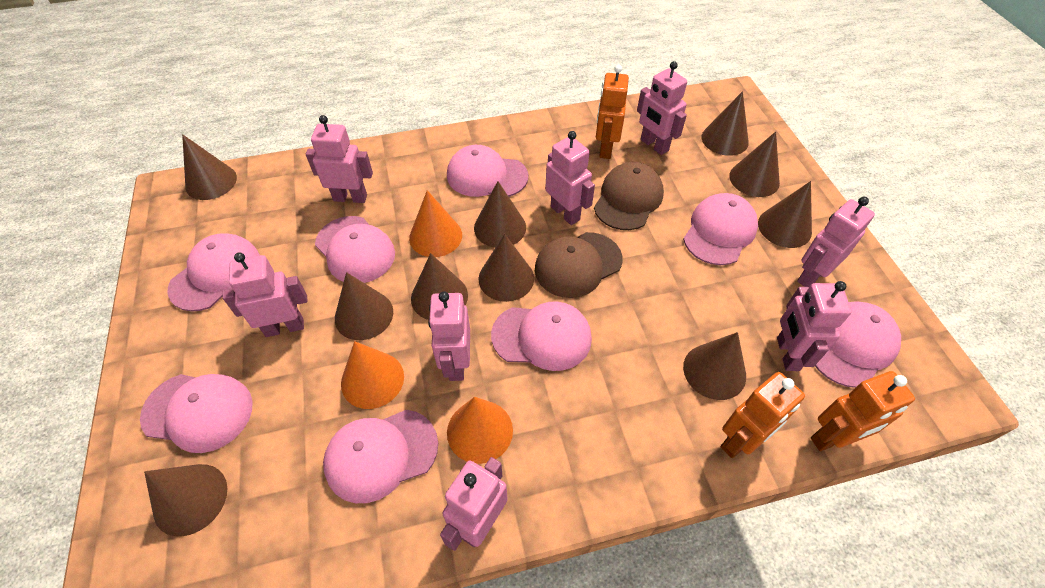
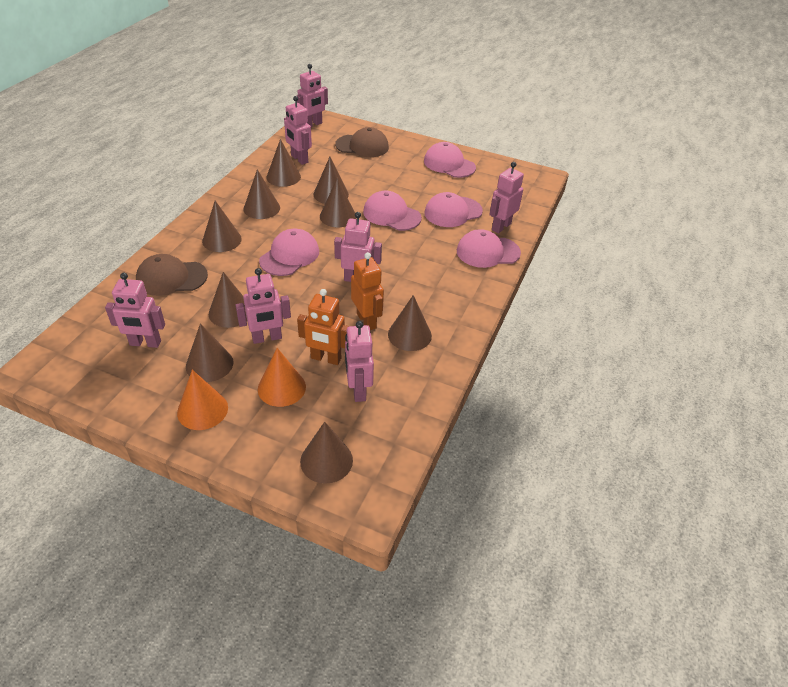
brown cone: 10 -> 9
orange cone: 3 -> 2
orange robot: 3 -> 2
pink cap: 8 -> 5
pink robot: 8 -> 7

